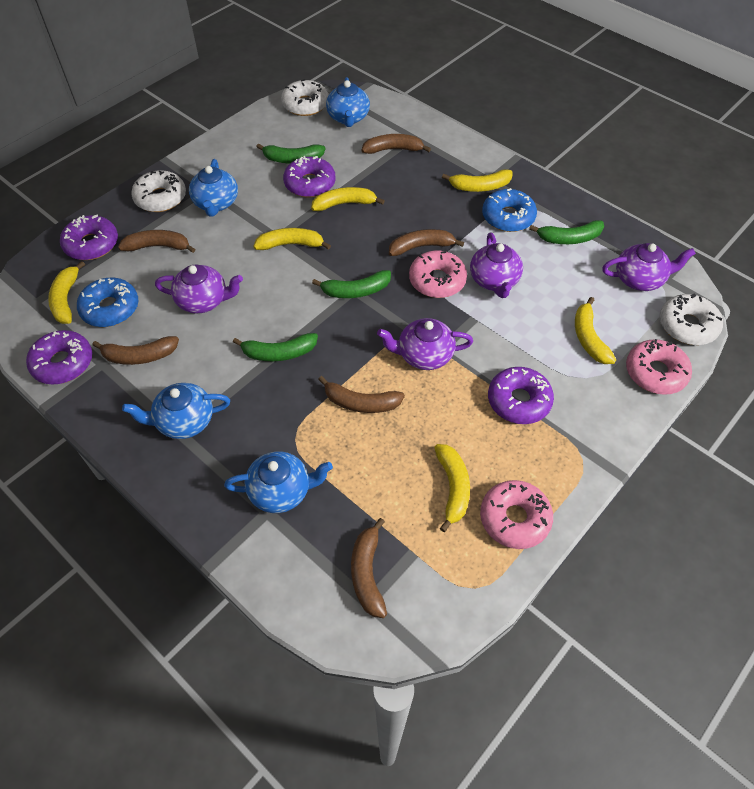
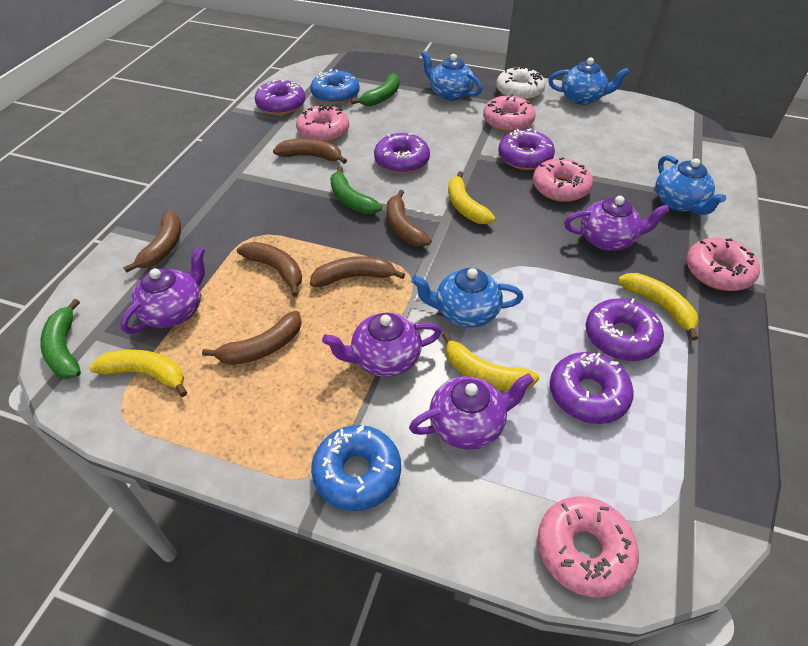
green banana: 4 -> 3
pink donut: 3 -> 5
purple donut: 4 -> 5
white donut: 3 -> 1
yellow banana: 6 -> 4

